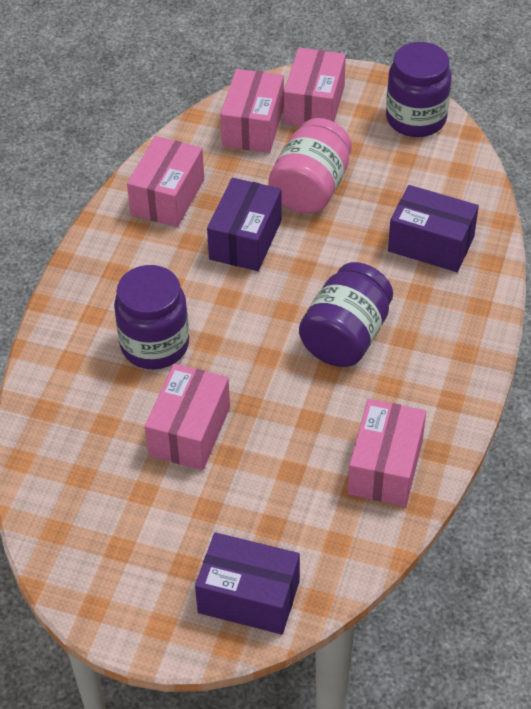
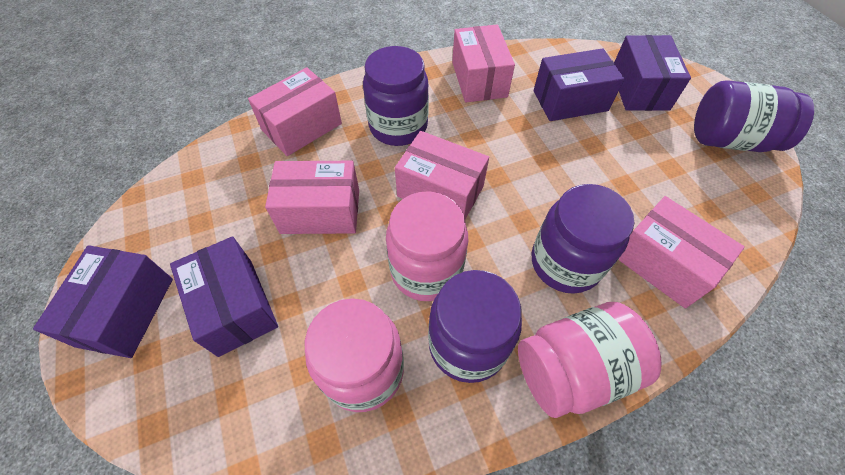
pink jar: 1 -> 3
purple box: 3 -> 4
purple jar: 3 -> 4

